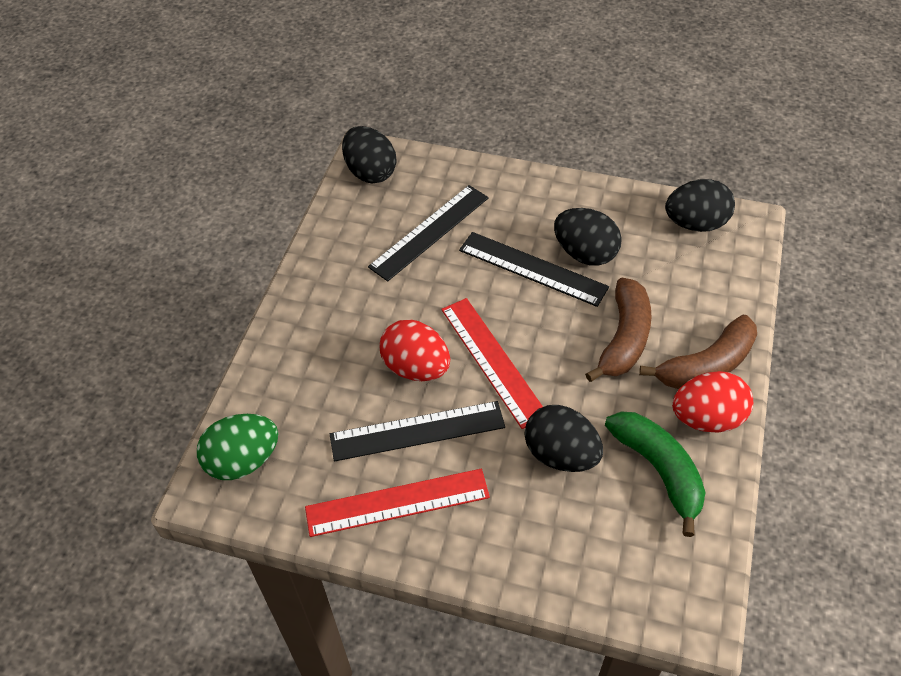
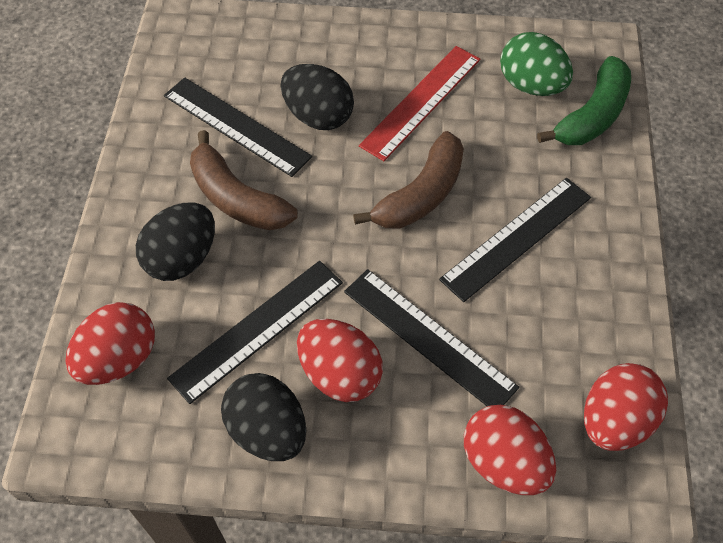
black egg: 4 -> 3
black ruler: 3 -> 4
red egg: 2 -> 4
red ruler: 2 -> 1

